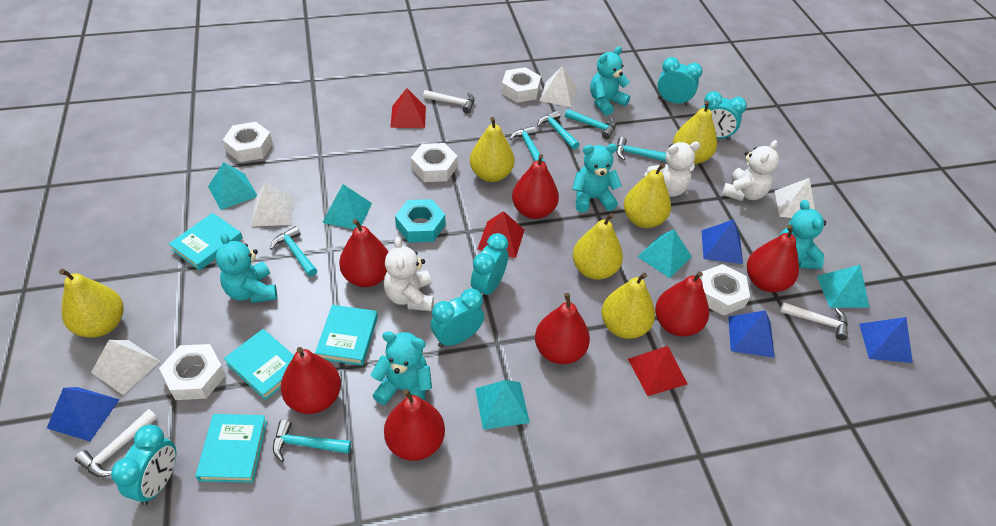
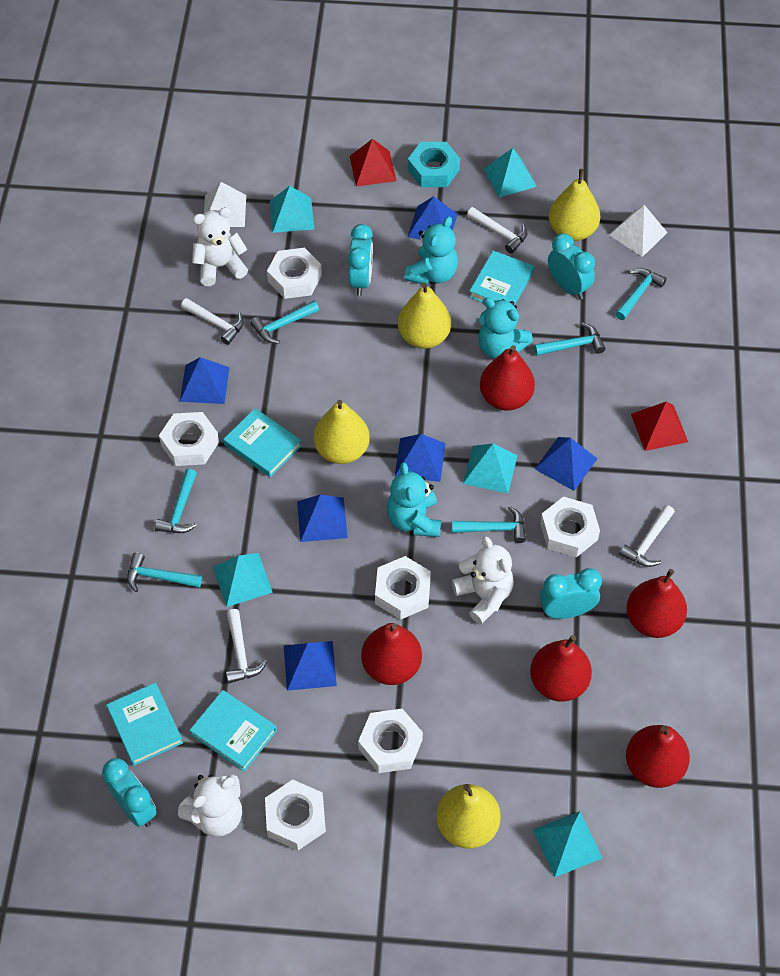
blue pyramid: 4 -> 6
red pear: 7 -> 5
red pyramid: 3 -> 2
turquoise clock: 5 -> 4
turquoise teddy bear: 5 -> 3
white hammer: 3 -> 4
white nut: 5 -> 6
white pyramid: 4 -> 2
yellow pear: 6 -> 4

